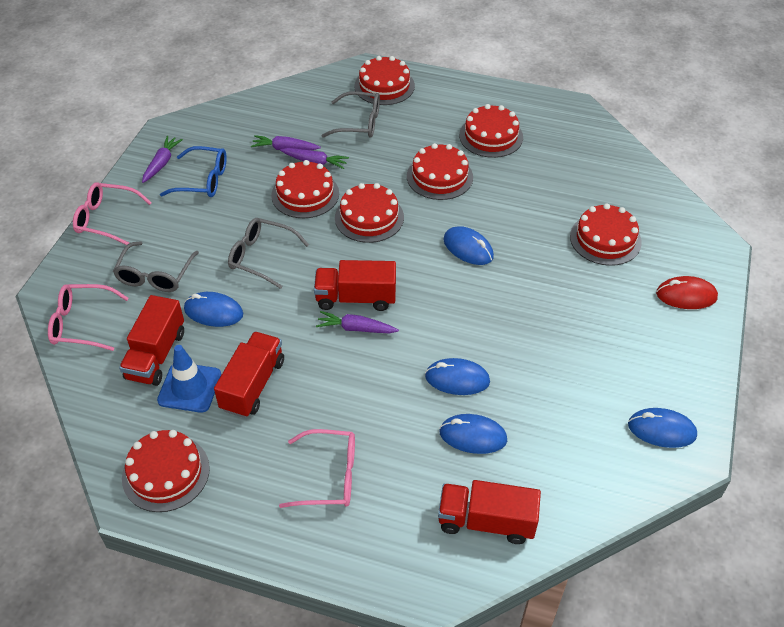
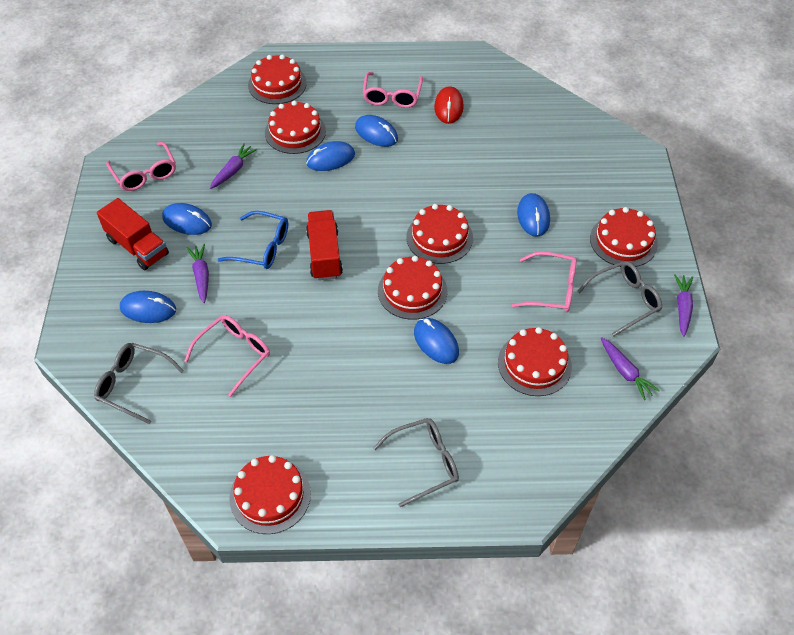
blue mouse: 5 -> 6
blue traffic cone: 1 -> 0
pink glasses: 3 -> 4
red truck: 4 -> 2

